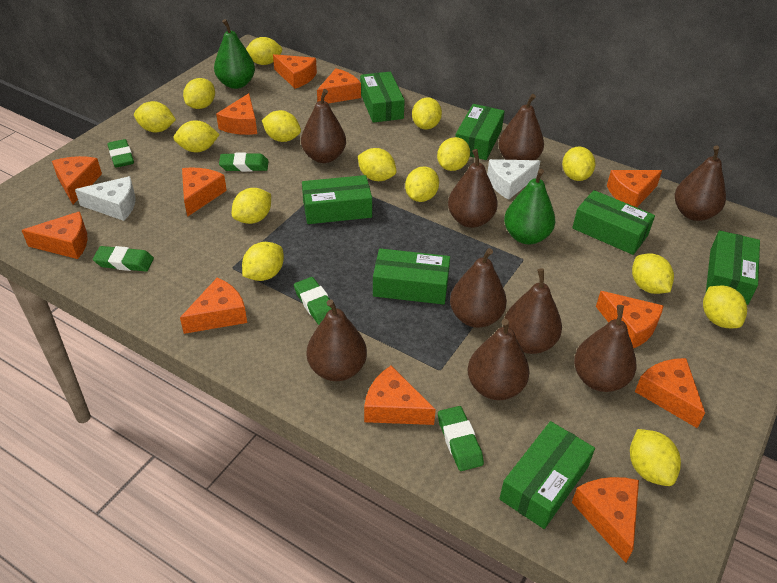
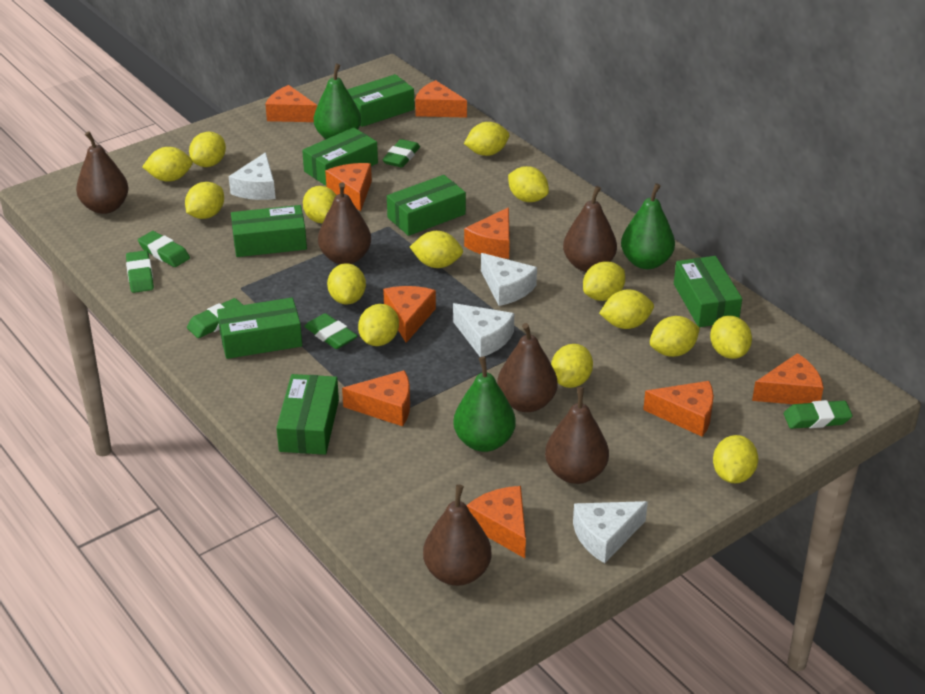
brown pear: 9 -> 6
green eraser: 5 -> 6
green pear: 2 -> 3
orange cheese: 12 -> 9
white cheese: 2 -> 4

